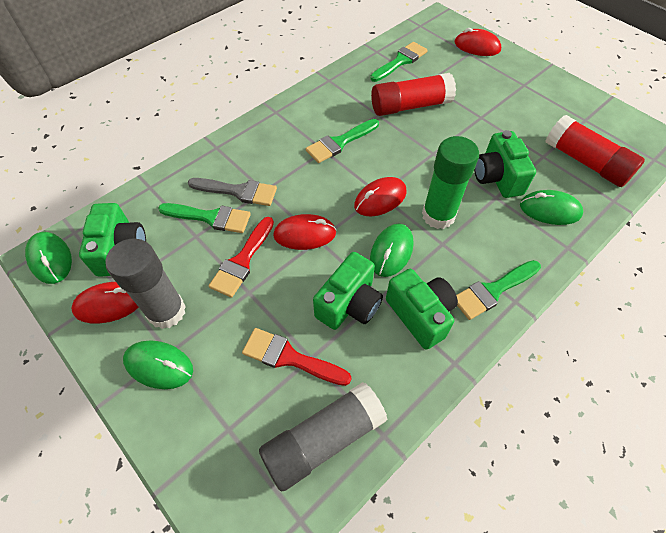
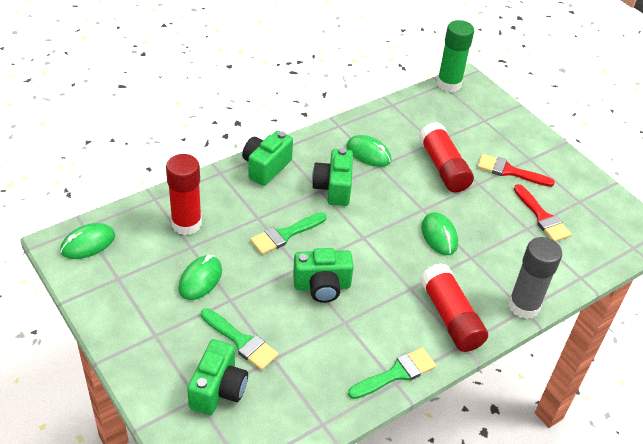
green brush: 4 -> 3
grey brush: 1 -> 0
grey glue stick: 2 -> 1
red glue stick: 2 -> 3
red mouse: 4 -> 0

